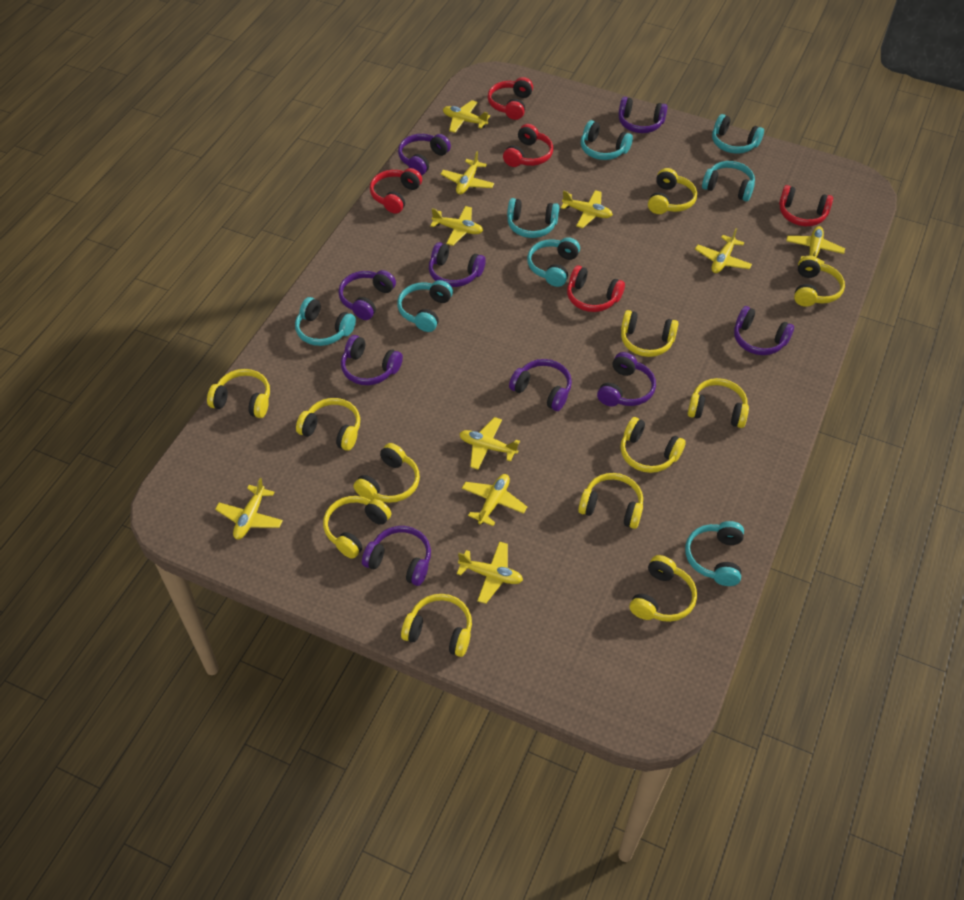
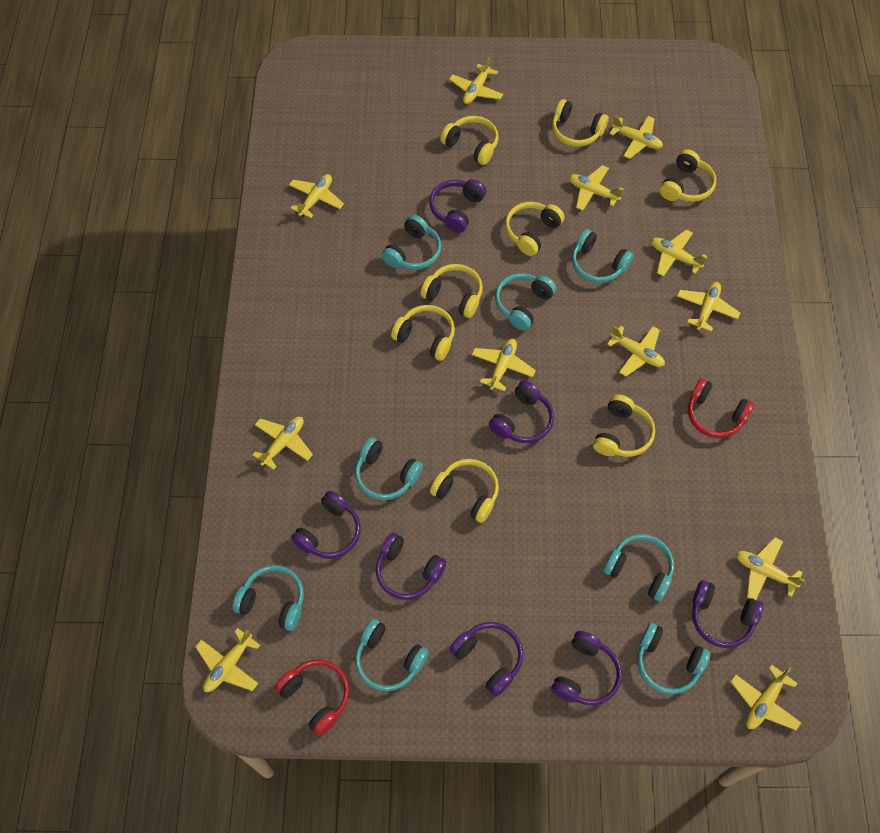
purple headphones: 9 -> 7
red headphones: 5 -> 2
yellow headphones: 12 -> 8
yellow plane: 10 -> 12

